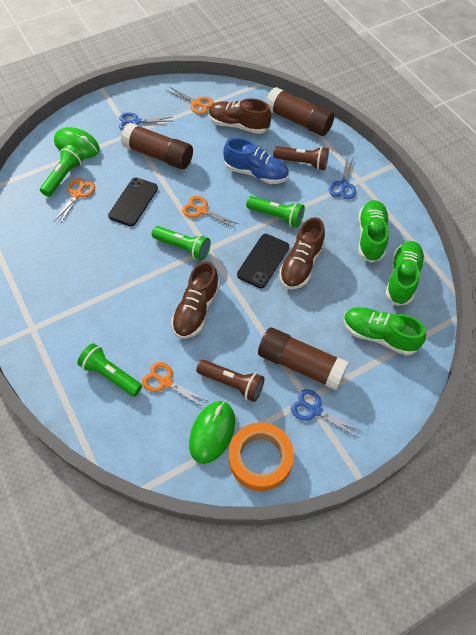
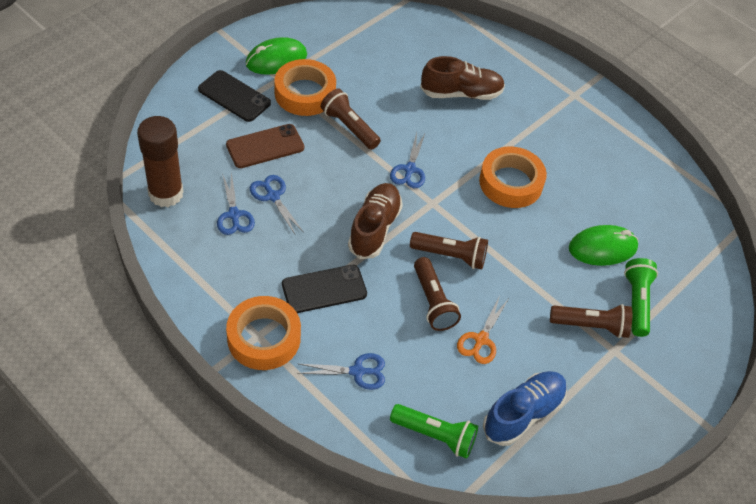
blue scissors: 3 -> 4
brown flashlight: 2 -> 4
brown glue stick: 3 -> 1
brown phone: 0 -> 1
brown shoe: 3 -> 2
green flashlight: 4 -> 2
green shoe: 3 -> 0
orange scissors: 4 -> 1
orange tape: 1 -> 3

